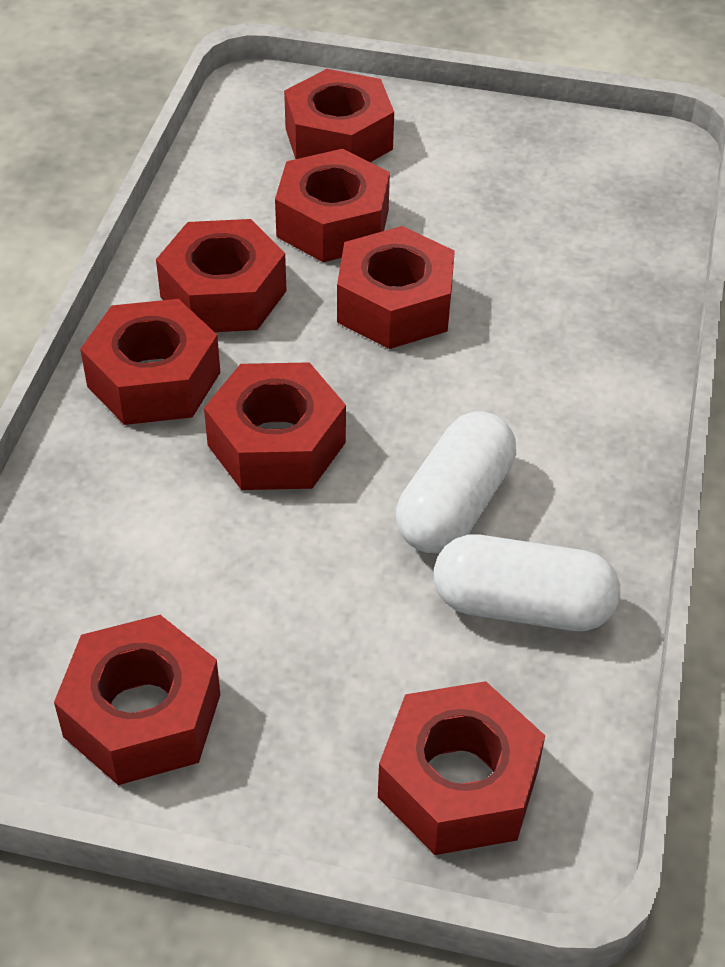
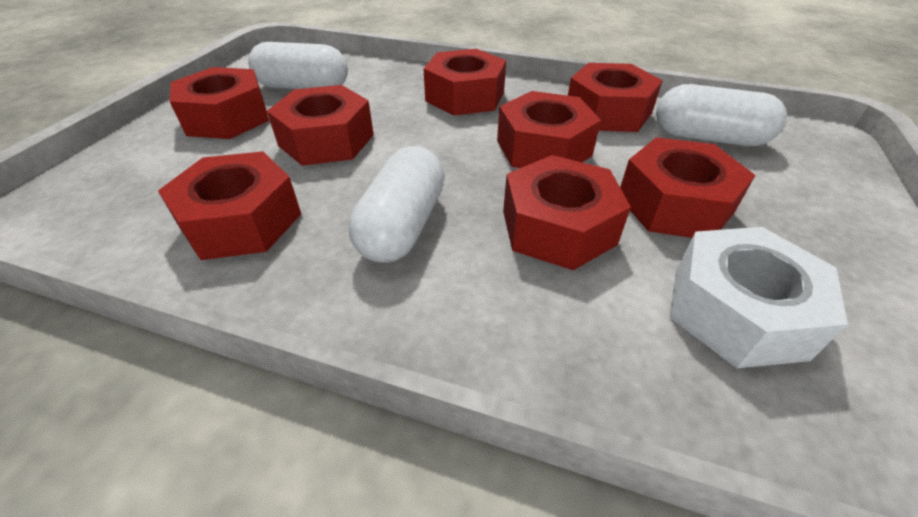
white capsule: 2 -> 3
white nut: 0 -> 1

